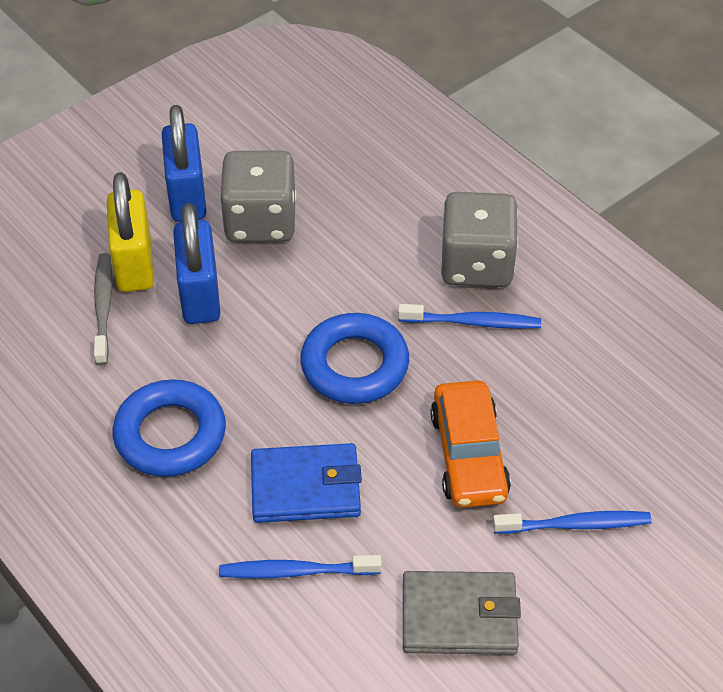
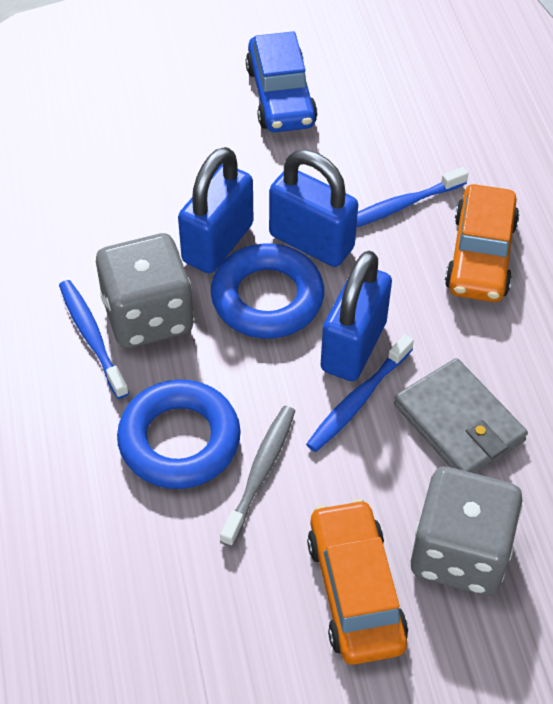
blue car: 0 -> 1
blue padlock: 2 -> 3
blue wallet: 1 -> 0
orange car: 1 -> 2
yellow padlock: 1 -> 0

